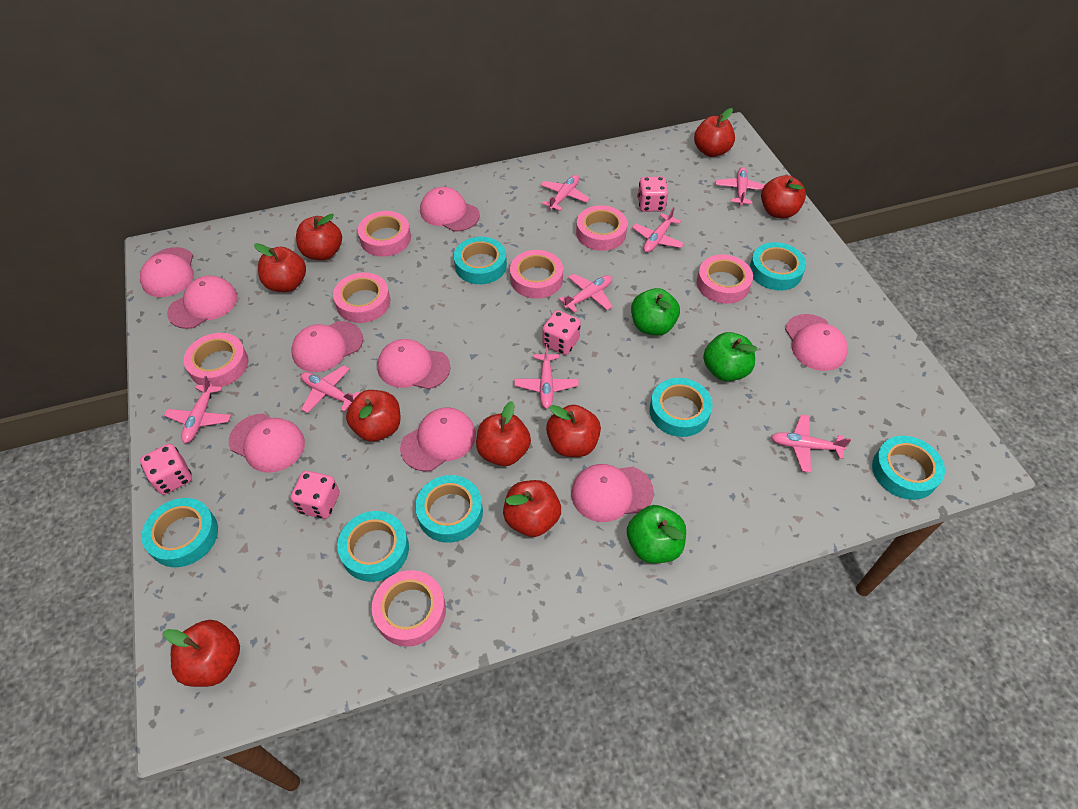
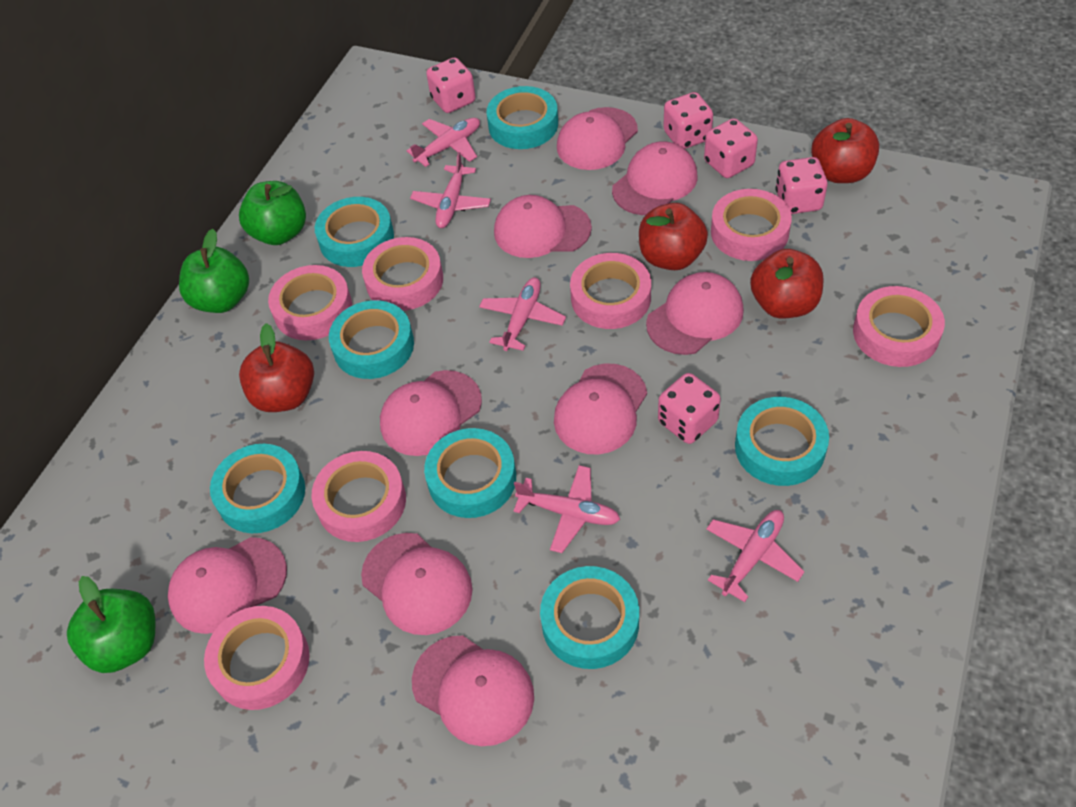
pink dice: 4 -> 5
pink plane: 8 -> 5
red apple: 9 -> 4

